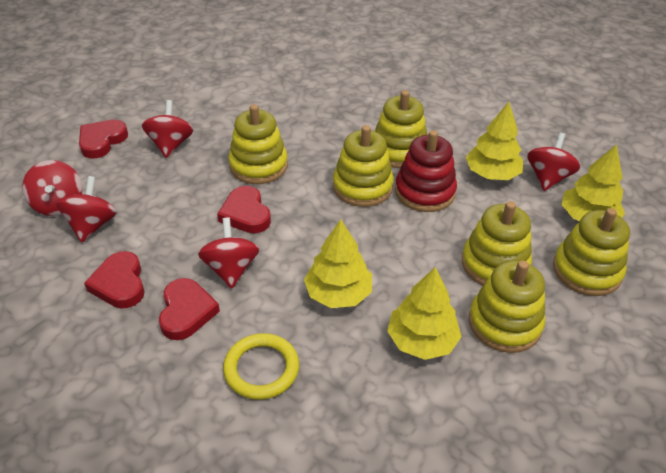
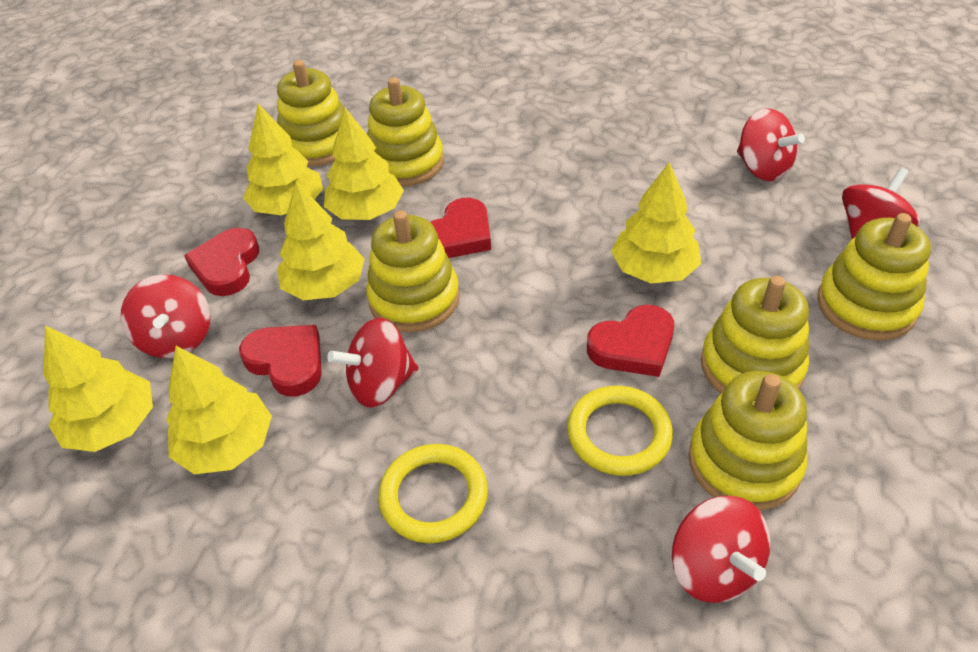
red stacking toy: 1 -> 0
yellow ring: 1 -> 2
yellow tree: 4 -> 6

